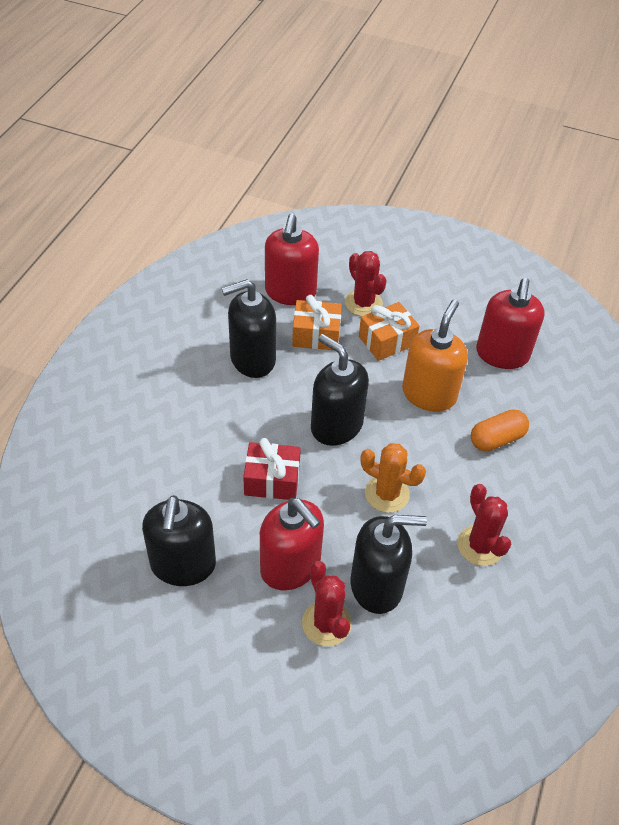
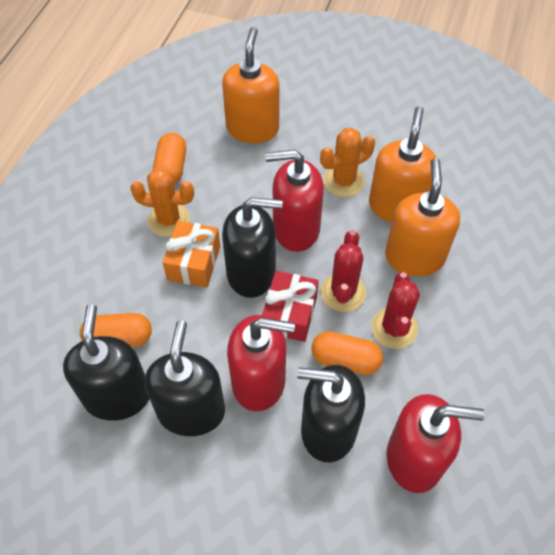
orange cactus: 1 -> 2
orange capsule: 1 -> 3
orange gift: 2 -> 1
orange soap dispenser: 1 -> 3
red cactus: 3 -> 2

